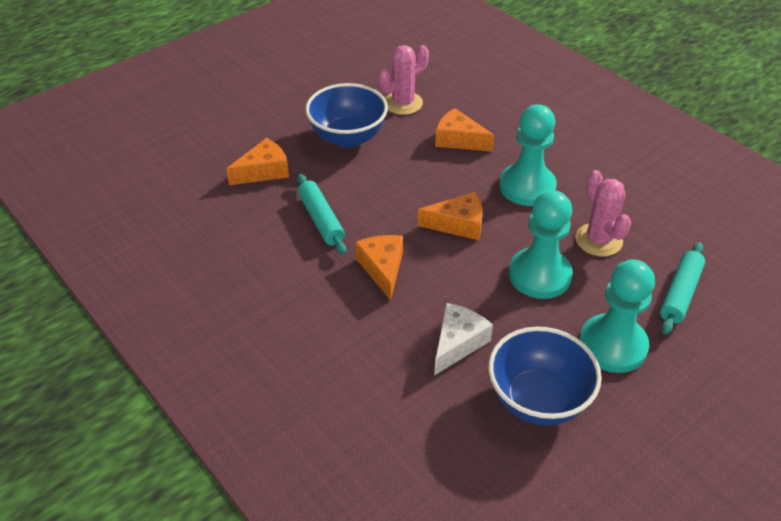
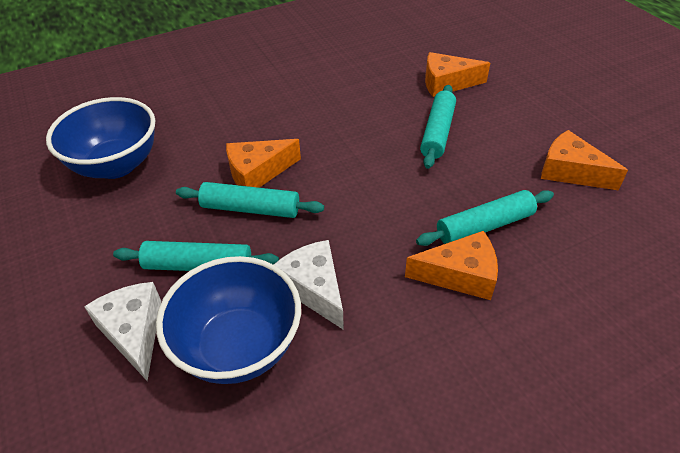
pink cactus: 2 -> 0
turquoise pawn: 3 -> 0
turquoise rolling pin: 2 -> 4
white cheese: 1 -> 2

